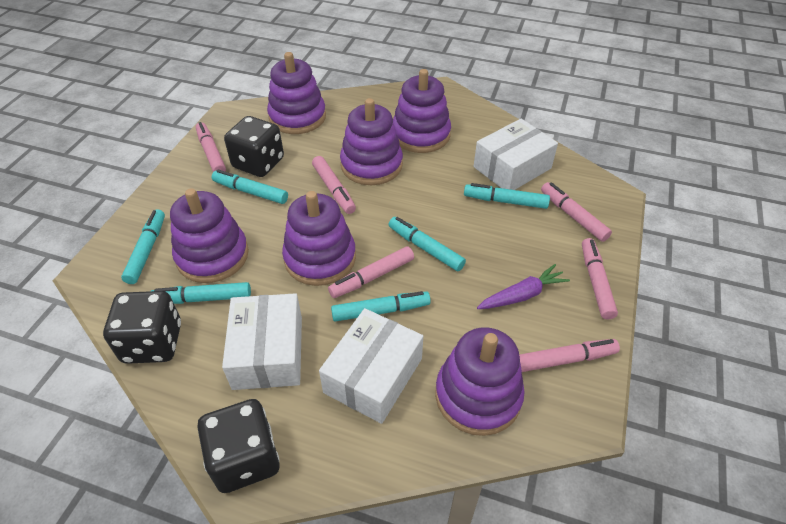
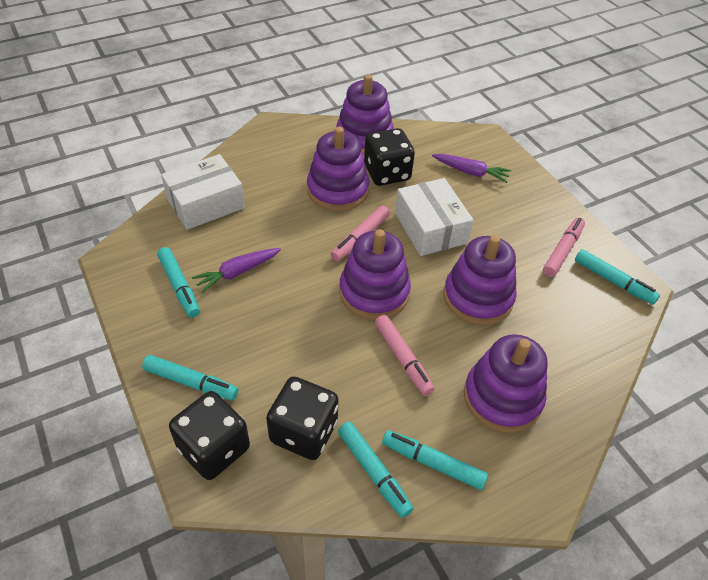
pink marker: 6 -> 3
purple carrot: 1 -> 2
purple stacking toy: 6 -> 5
turquoise marker: 6 -> 5
white box: 3 -> 2

